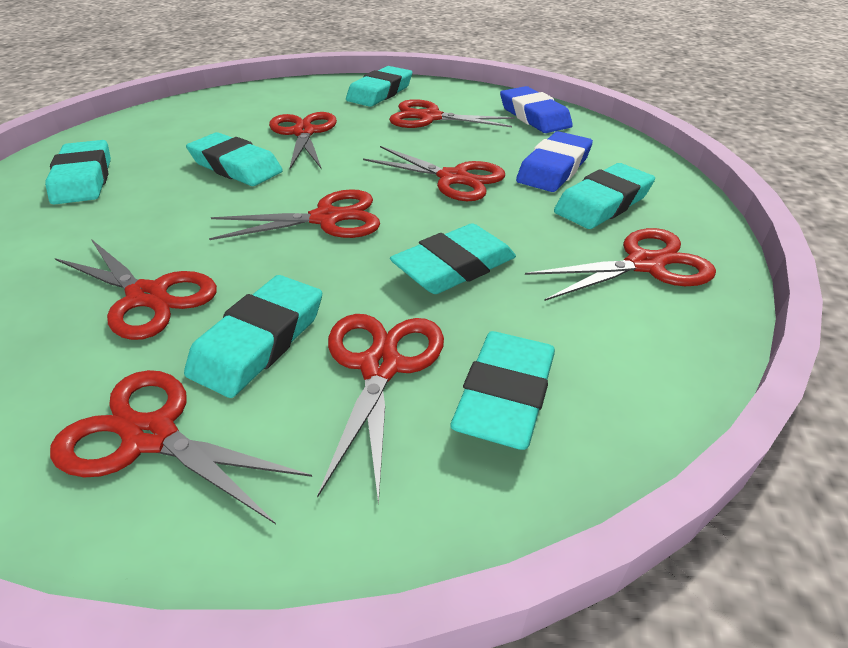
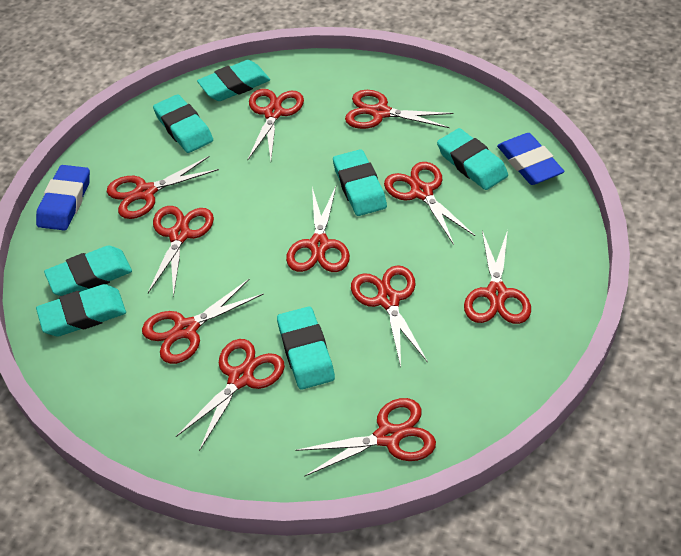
red scissors: 8 -> 11

